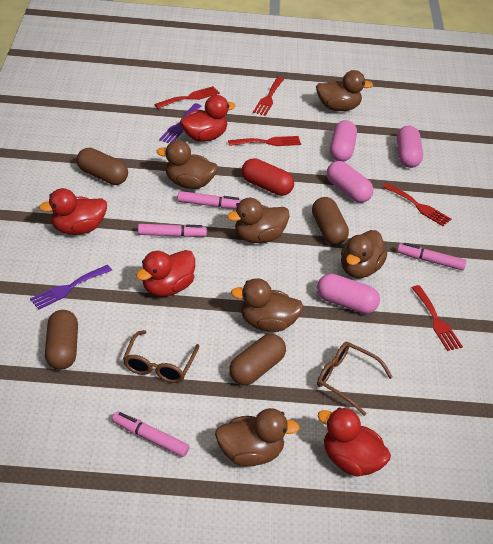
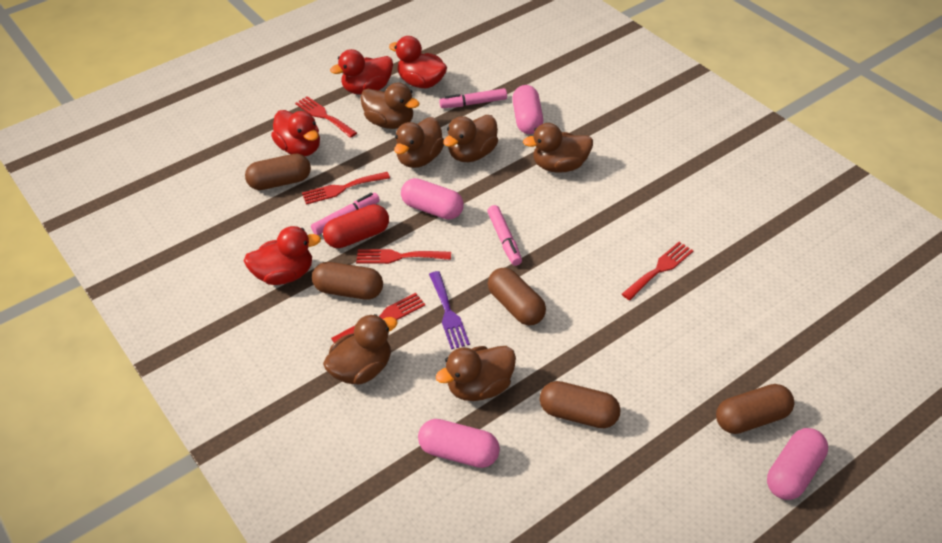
brown capsule: 4 -> 5
brown glasses: 2 -> 0
pink marker: 4 -> 3
purple fork: 2 -> 1

